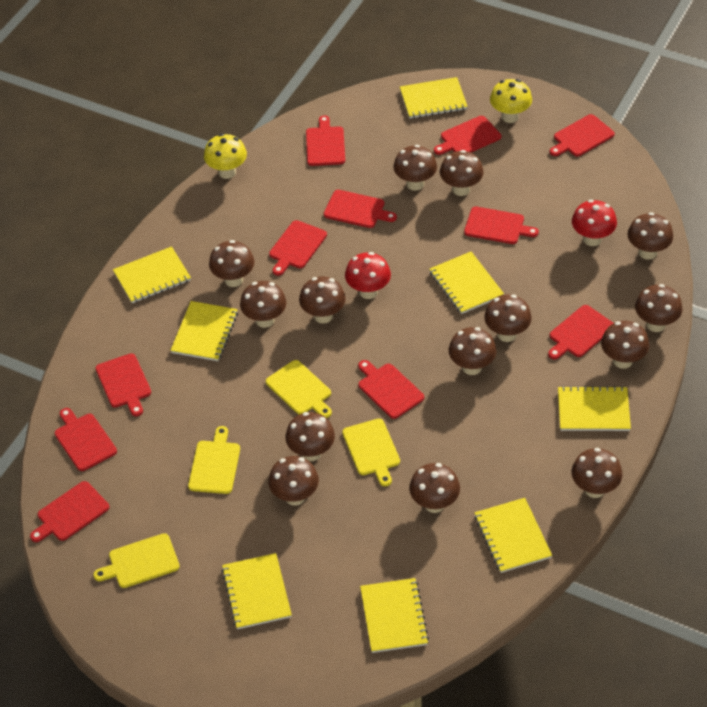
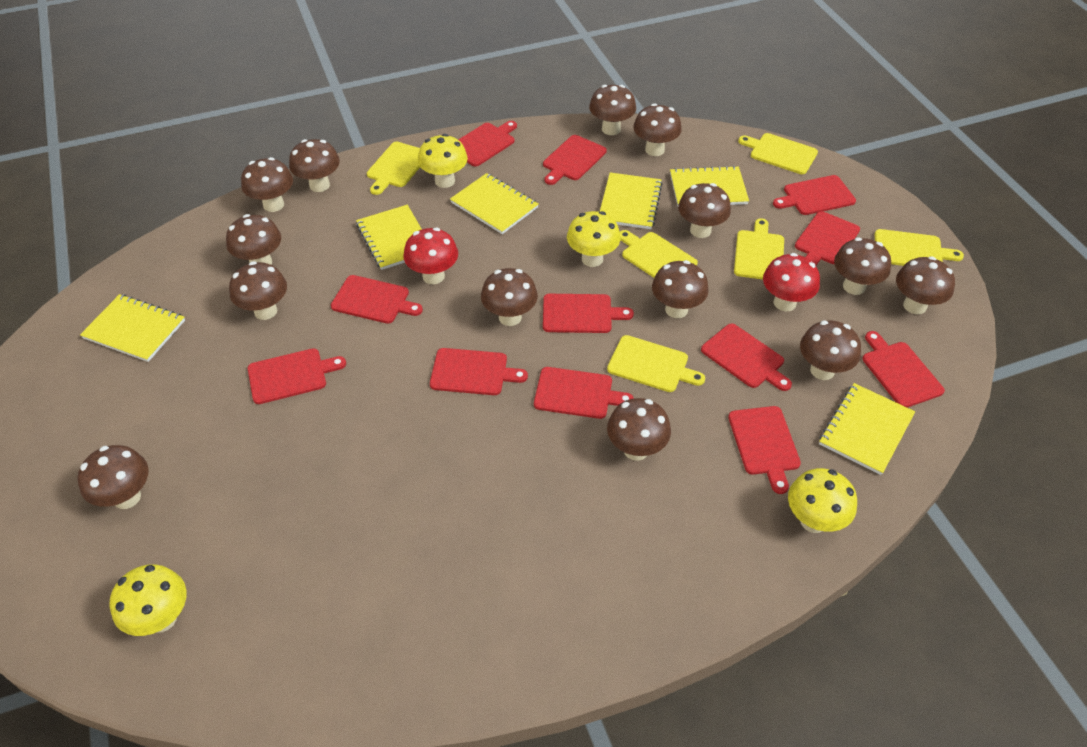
red cutting board: 11 -> 12
yellow cutting board: 4 -> 6
yellow mushroom: 2 -> 4
yellow notebook: 8 -> 6

